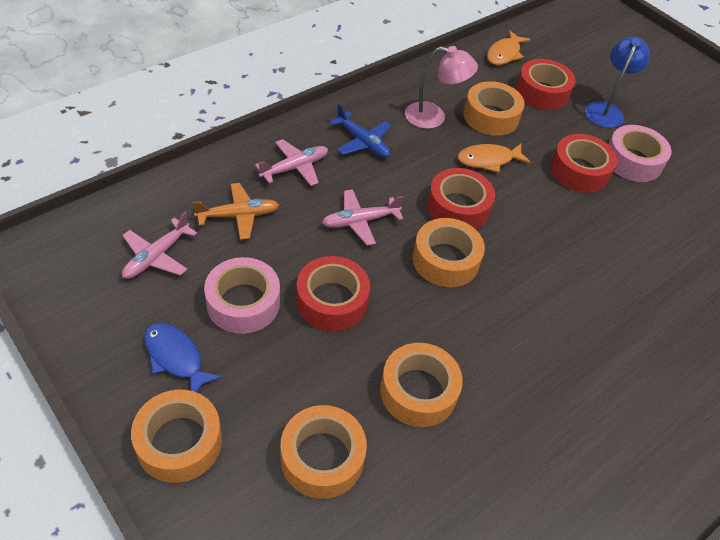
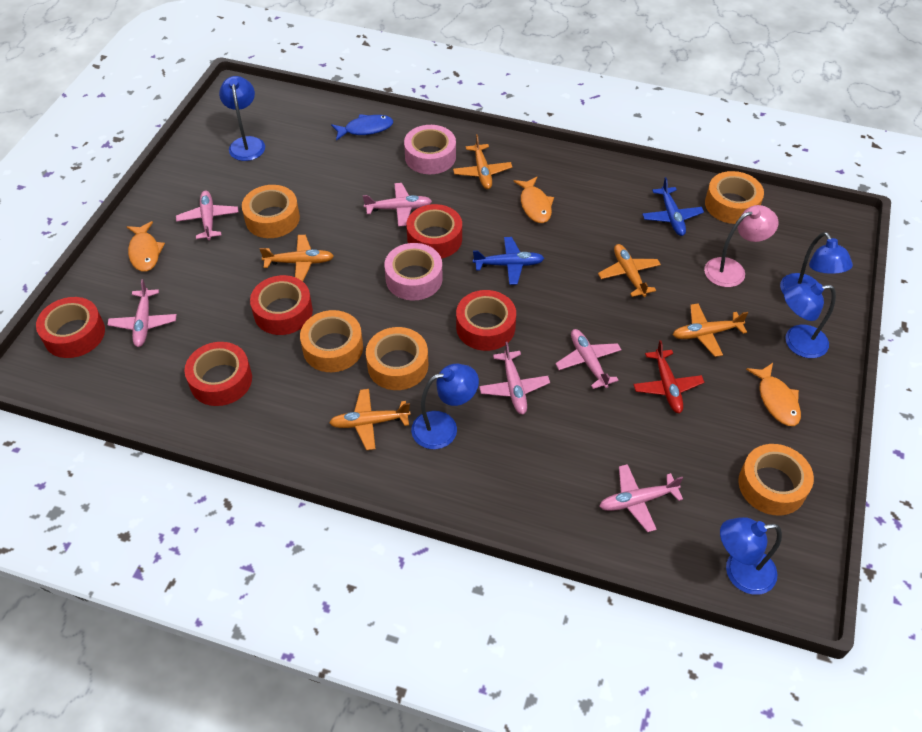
blue lamp: 1 -> 5
blue plane: 1 -> 2
orange fish: 2 -> 3
orange plane: 1 -> 5
pink plane: 3 -> 6
red plane: 0 -> 1
red tape: 4 -> 5

